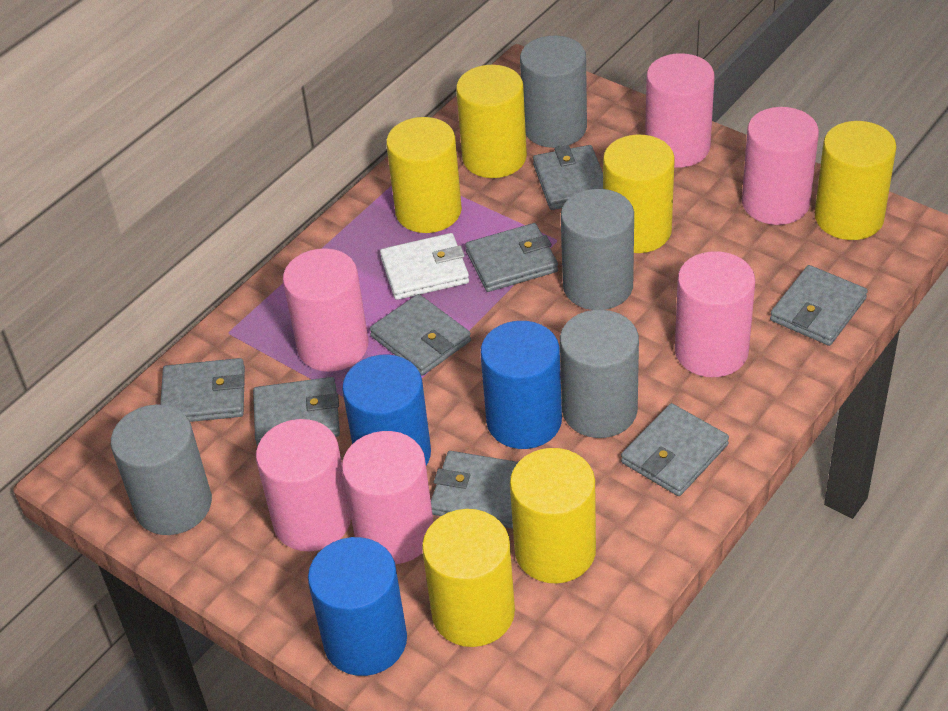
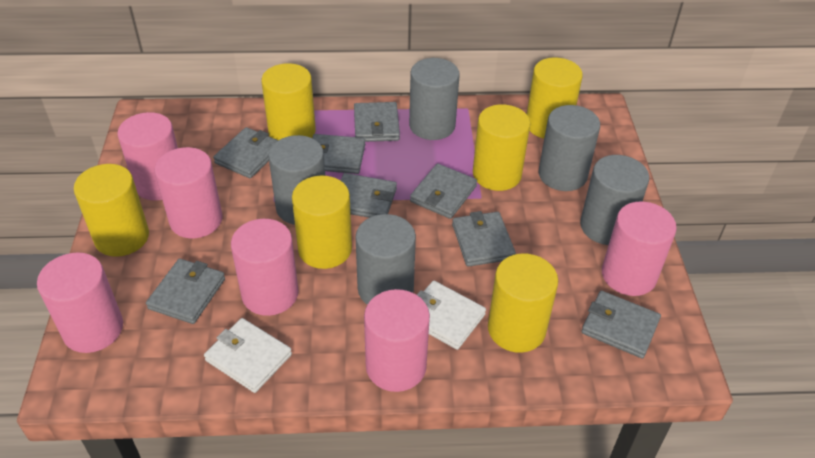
blue cylinder: 3 -> 0
grey cylinder: 4 -> 5
white wallet: 1 -> 2

